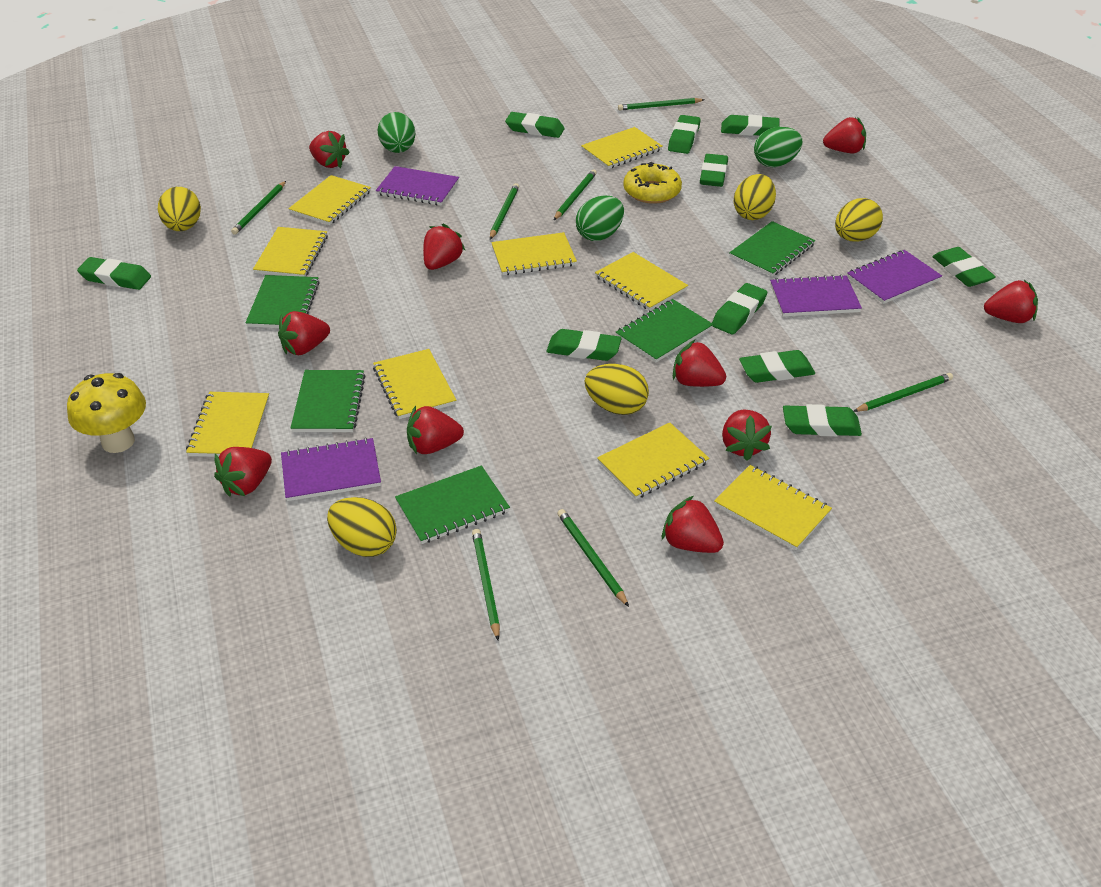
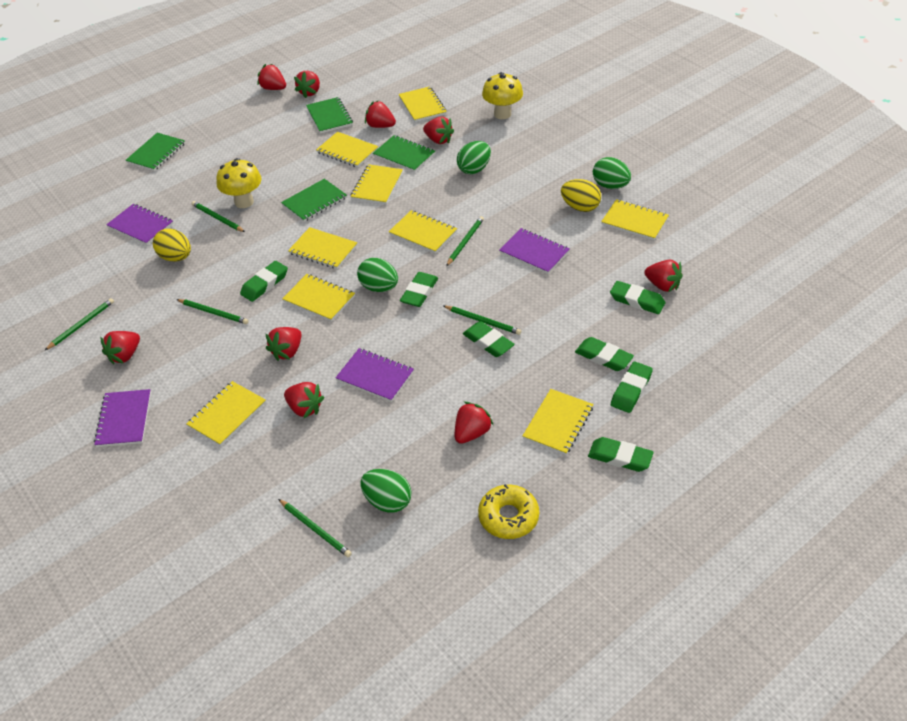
green egg: 3 -> 4
green eraser: 10 -> 7
green notebook: 5 -> 4
green pencil: 7 -> 6
red strawberry: 10 -> 9
yellow egg: 5 -> 2
yellow mushroom: 1 -> 2

